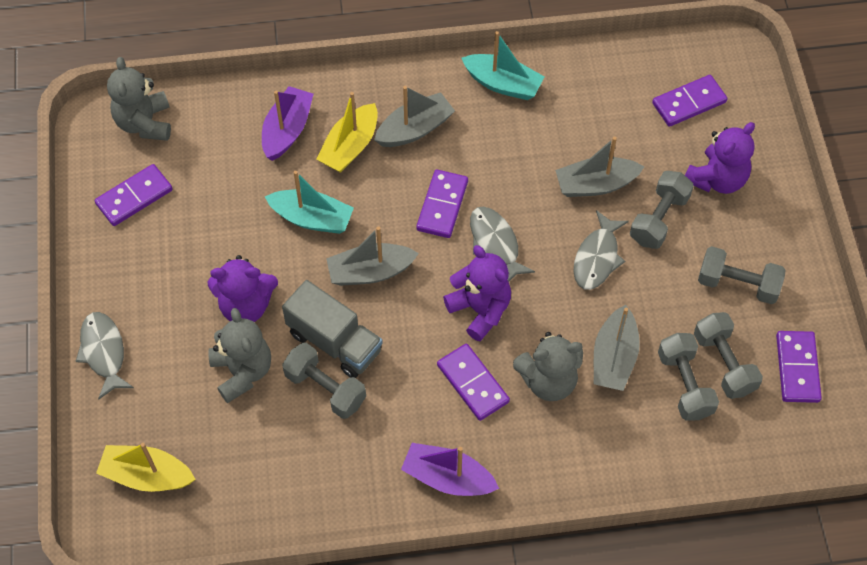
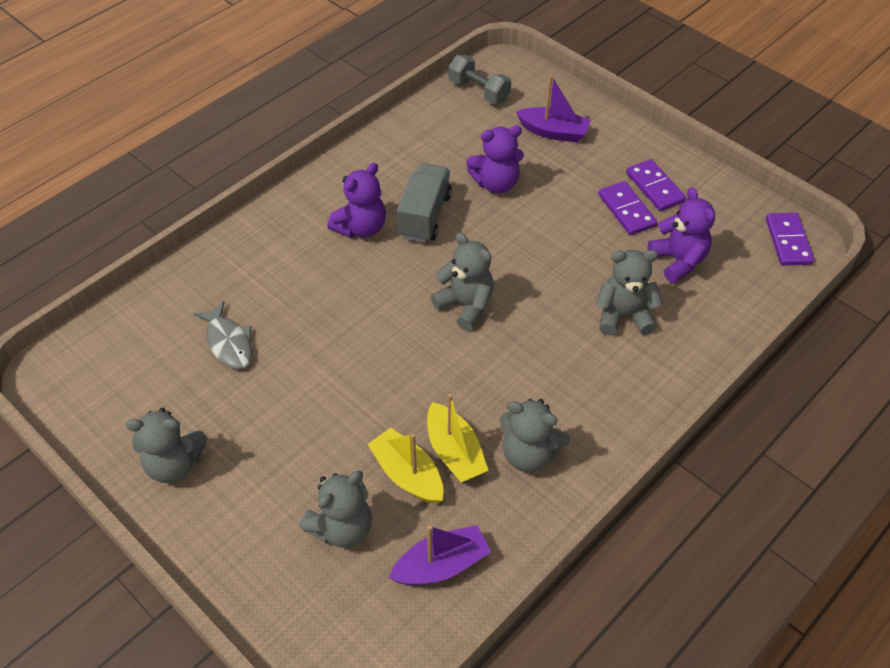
grey boat: 4 -> 0
grey dumbbell: 5 -> 1
grey fish: 3 -> 1
grey teddy bear: 3 -> 5
purple domino: 5 -> 3
turquoise boat: 2 -> 0

